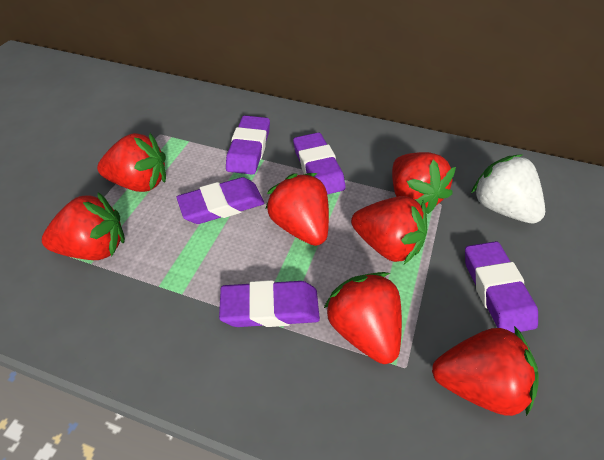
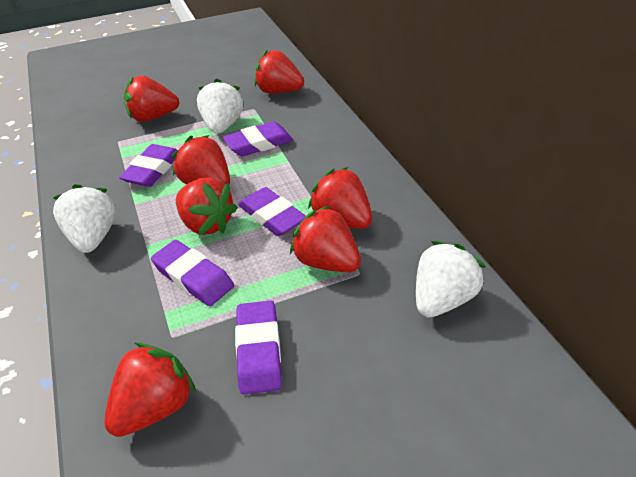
white strawberry: 1 -> 3

